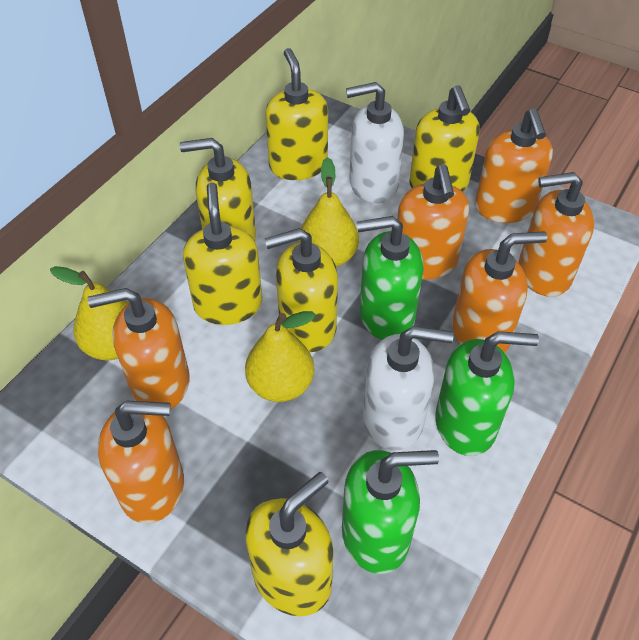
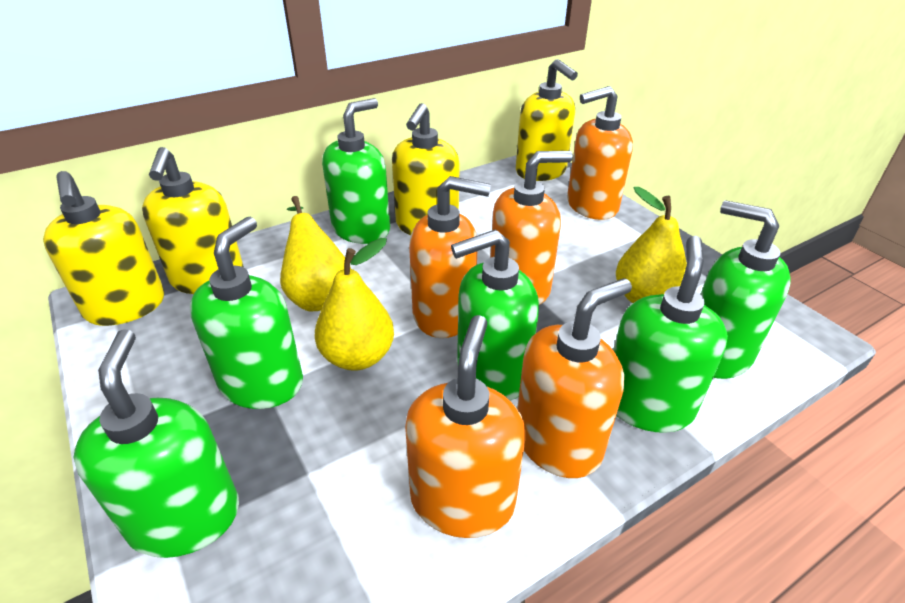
green soap dispenser: 3 -> 6
orange soap dispenser: 6 -> 5
white soap dispenser: 2 -> 0
yellow soap dispenser: 6 -> 4

